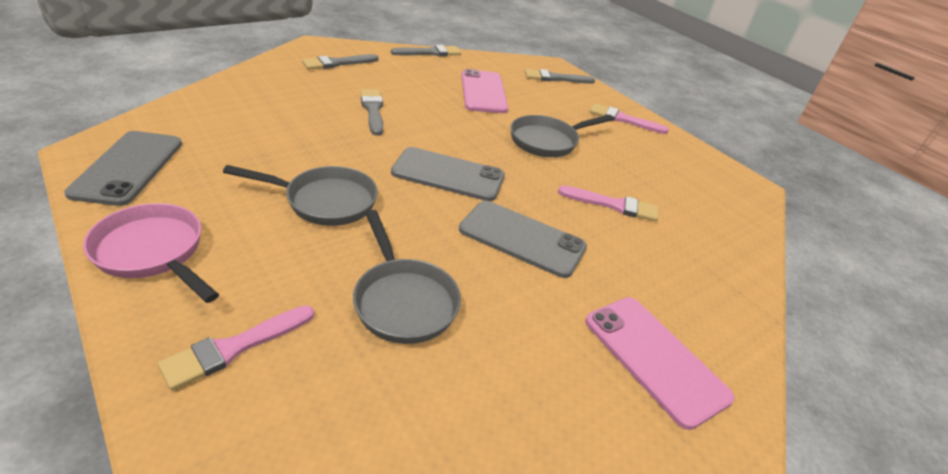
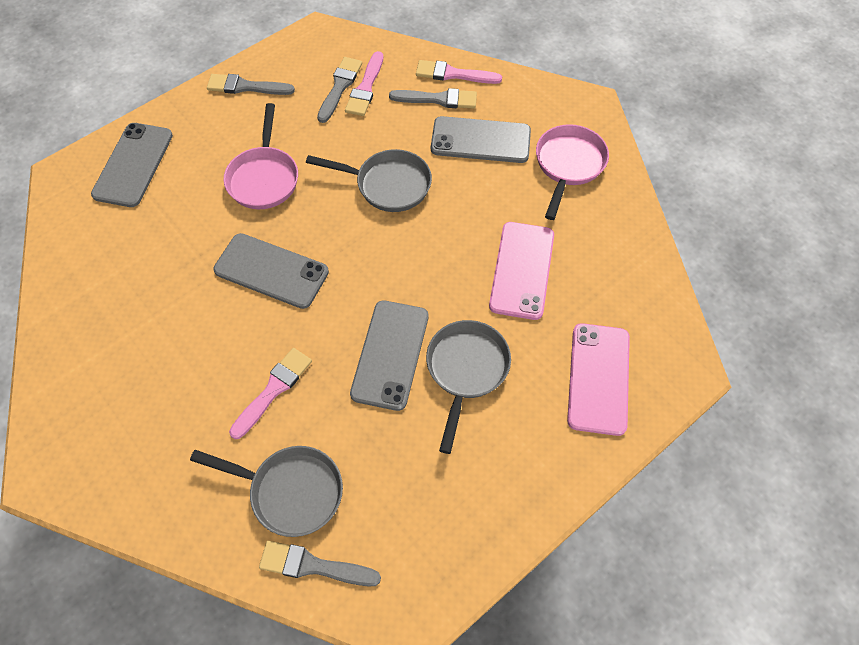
grey phone: 3 -> 4
pink pan: 1 -> 2

